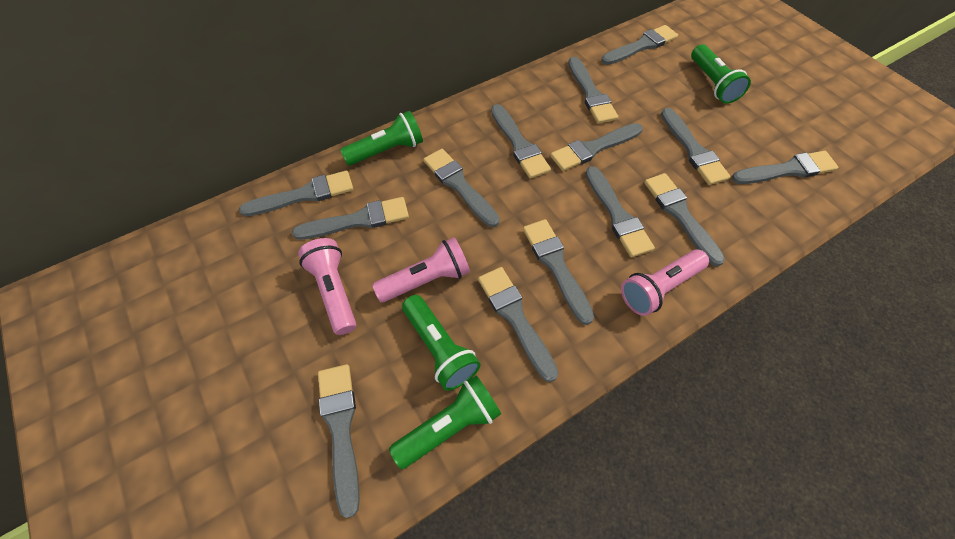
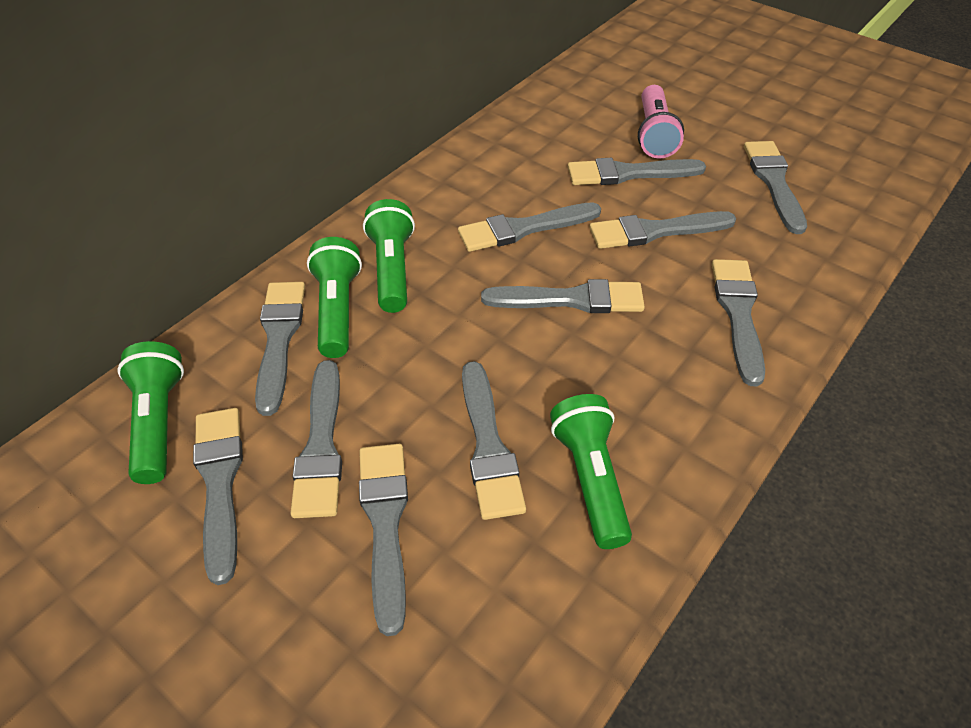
grey brush: 14 -> 11
pink flashlight: 3 -> 1

